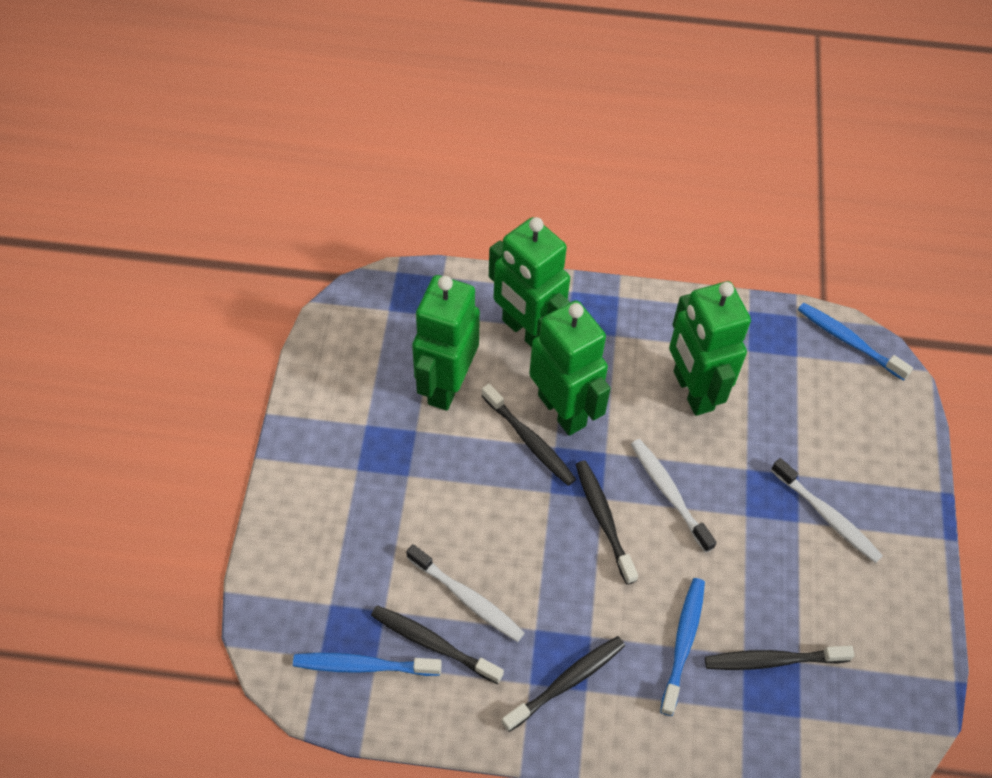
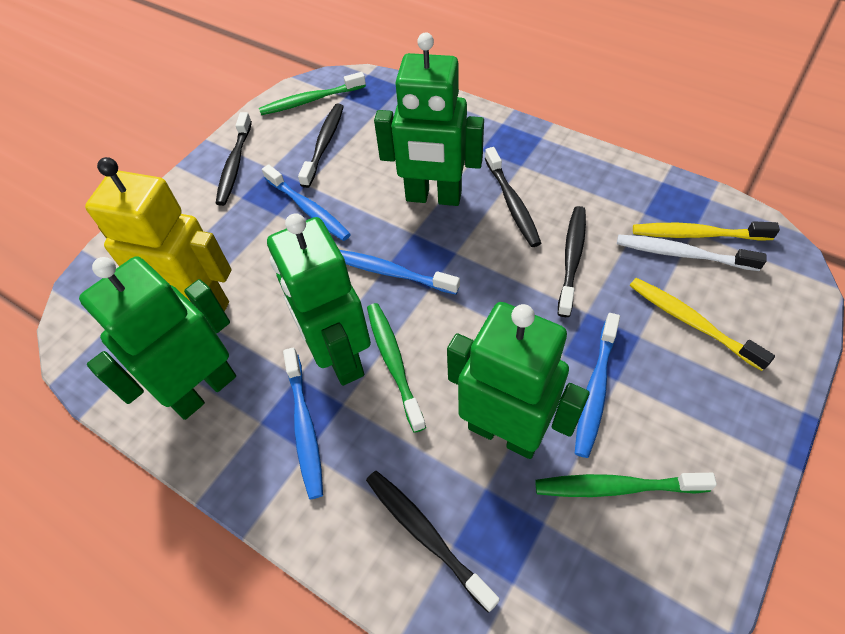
blue toothbrush: 3 -> 4
green toothbrush: 0 -> 3
white toothbrush: 3 -> 1
yellow robot: 0 -> 1
yellow toothbrush: 0 -> 2

